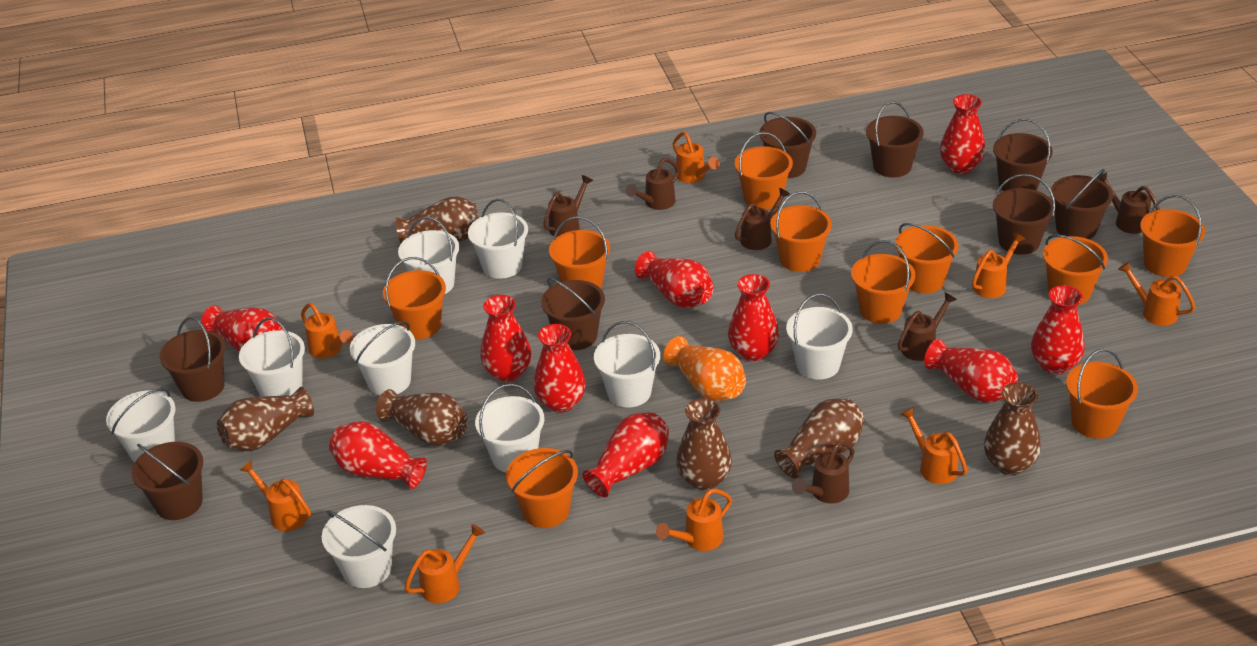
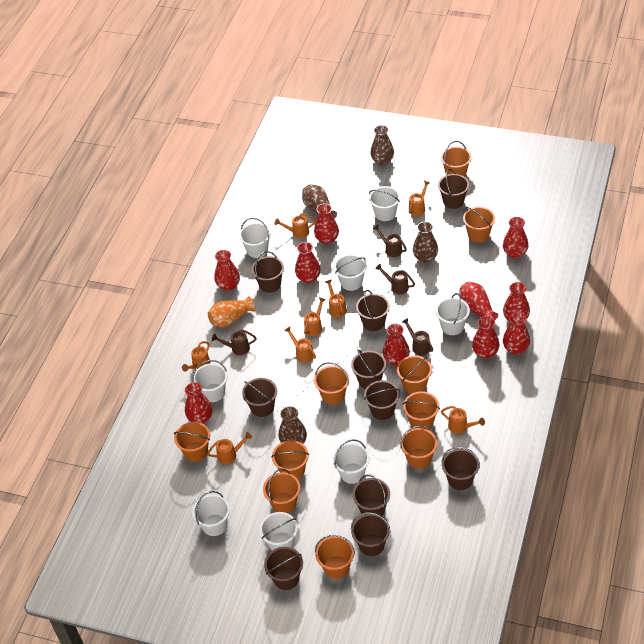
brown bucket: 8 -> 10
brown vase: 6 -> 4
brown watering can: 6 -> 4
white bucket: 9 -> 8

